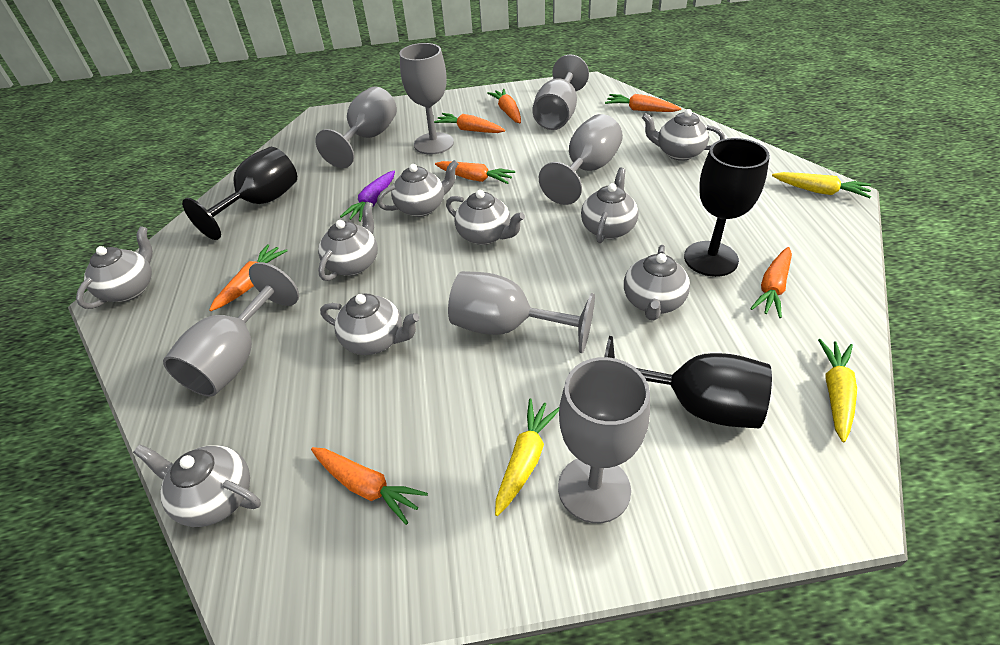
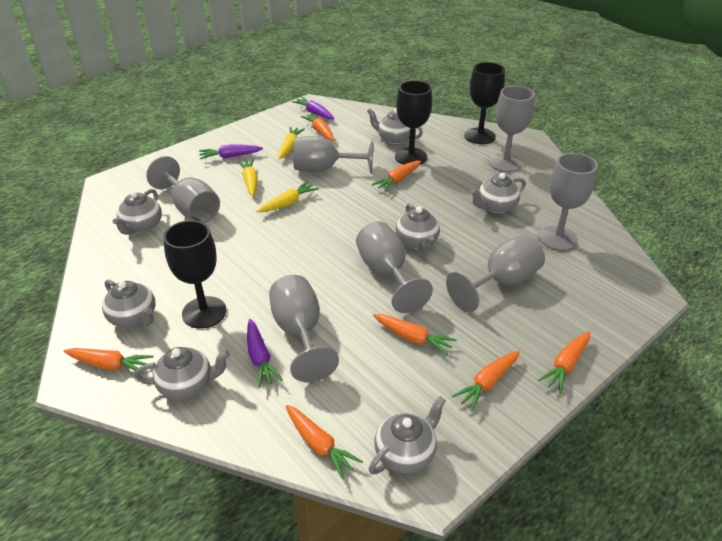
grey teapot: 9 -> 7
purple carrot: 1 -> 3

